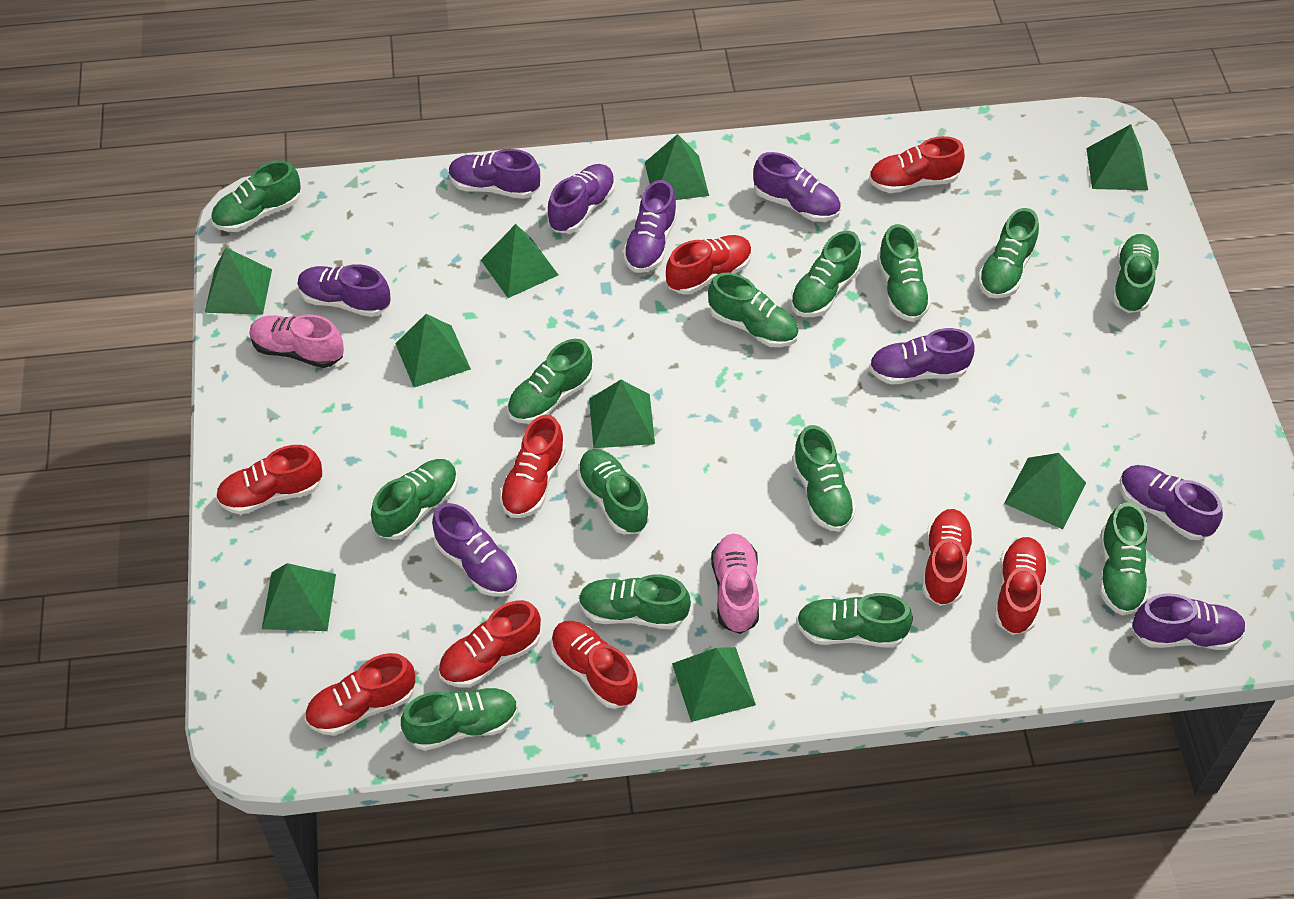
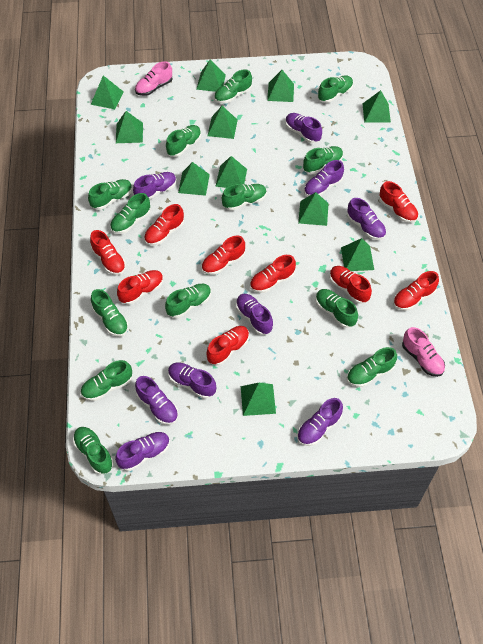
green pyramid: 9 -> 11
green shoe: 14 -> 13

